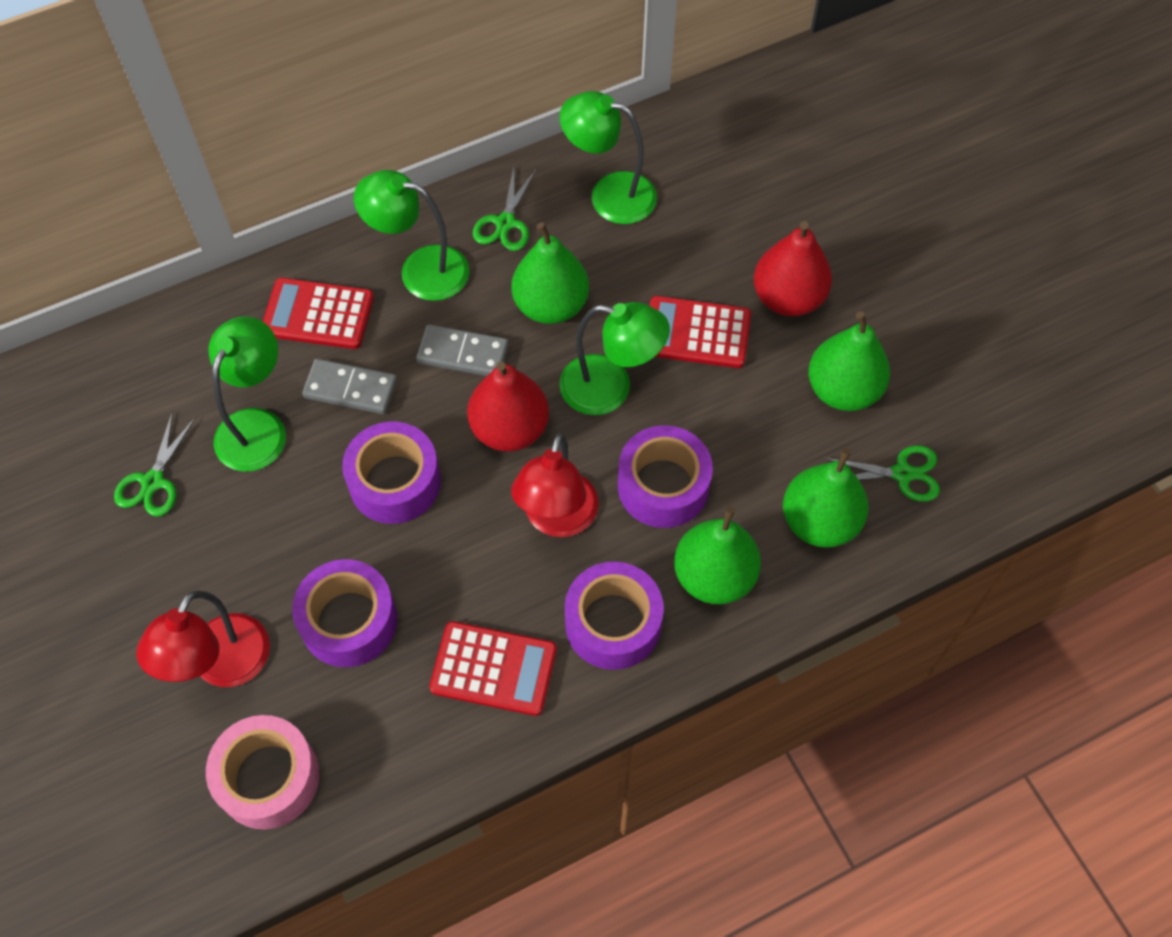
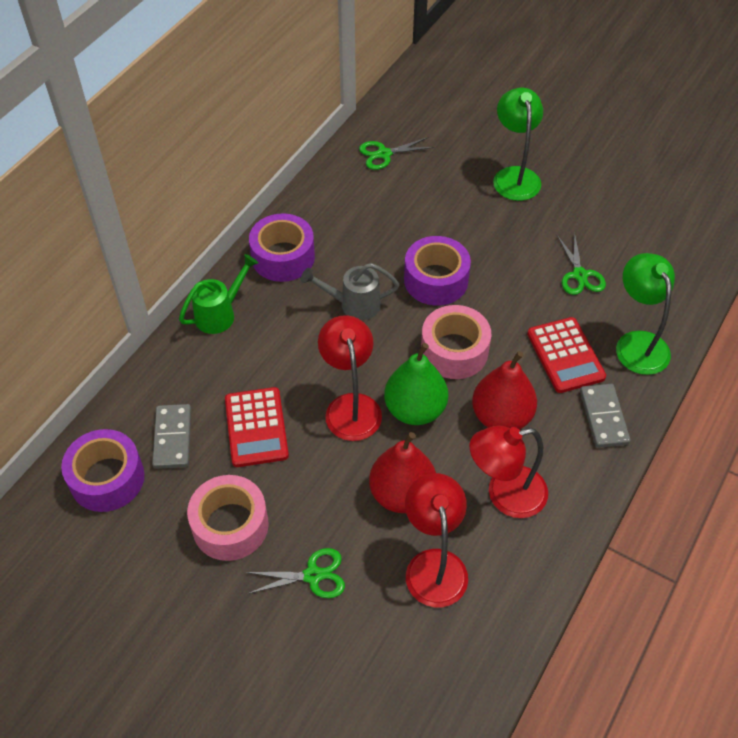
green lamp: 4 -> 2
green pear: 4 -> 1
green watering can: 0 -> 1
grey watering can: 0 -> 1
pink tape: 1 -> 2
purple tape: 4 -> 3
red calculator: 3 -> 2
red lamp: 2 -> 3

